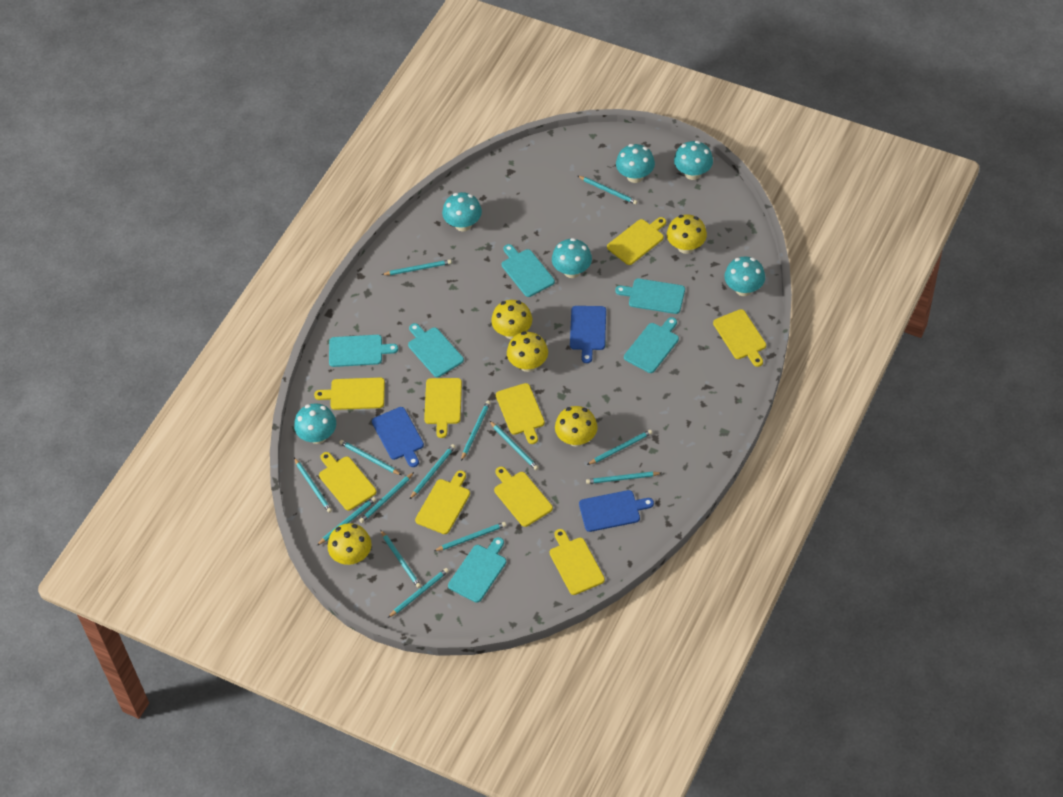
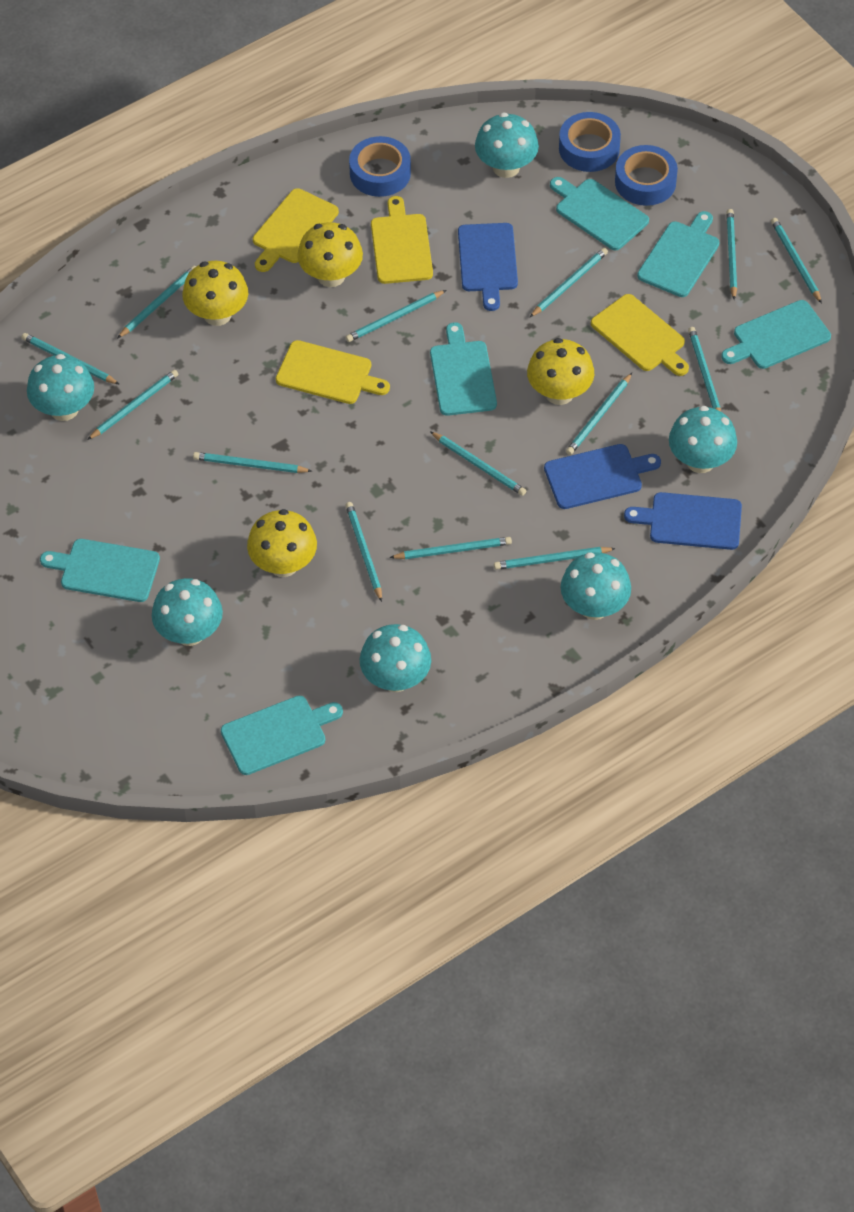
blue tape: 0 -> 3
yellow cutting board: 9 -> 4
yellow mushroom: 5 -> 4

